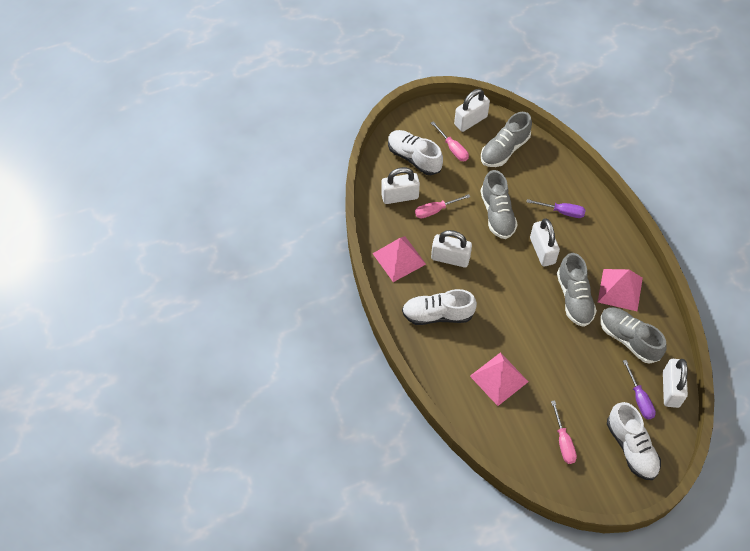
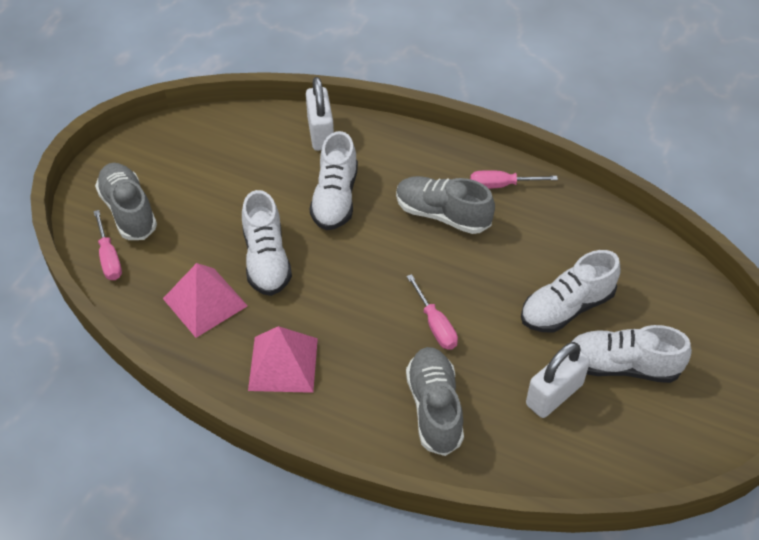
grey shoe: 4 -> 3
pink pyramid: 3 -> 2
purple screwdriver: 2 -> 0
white padlock: 5 -> 2
white shoe: 3 -> 4

